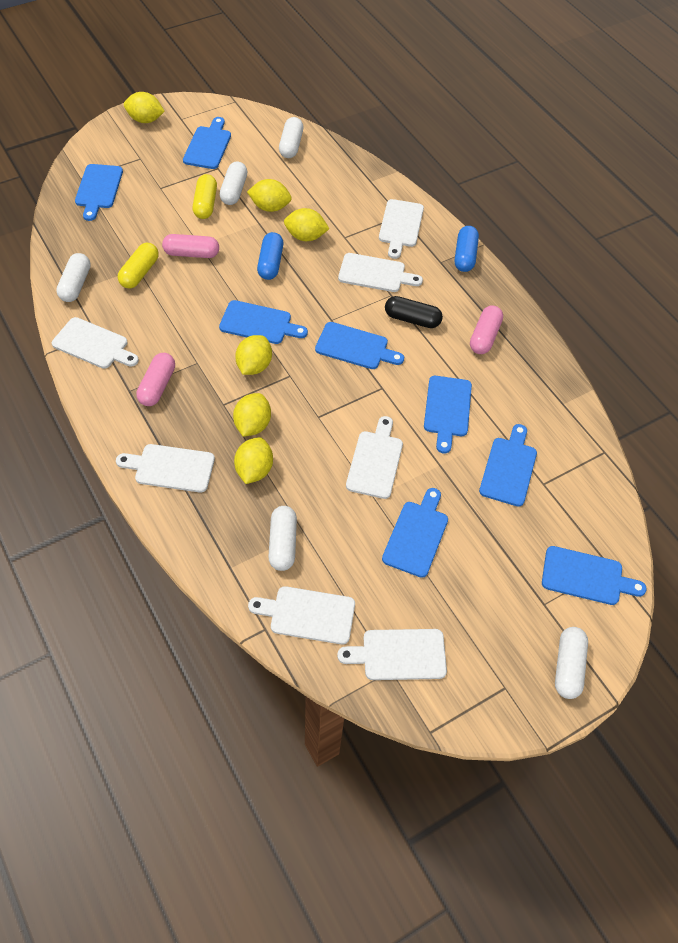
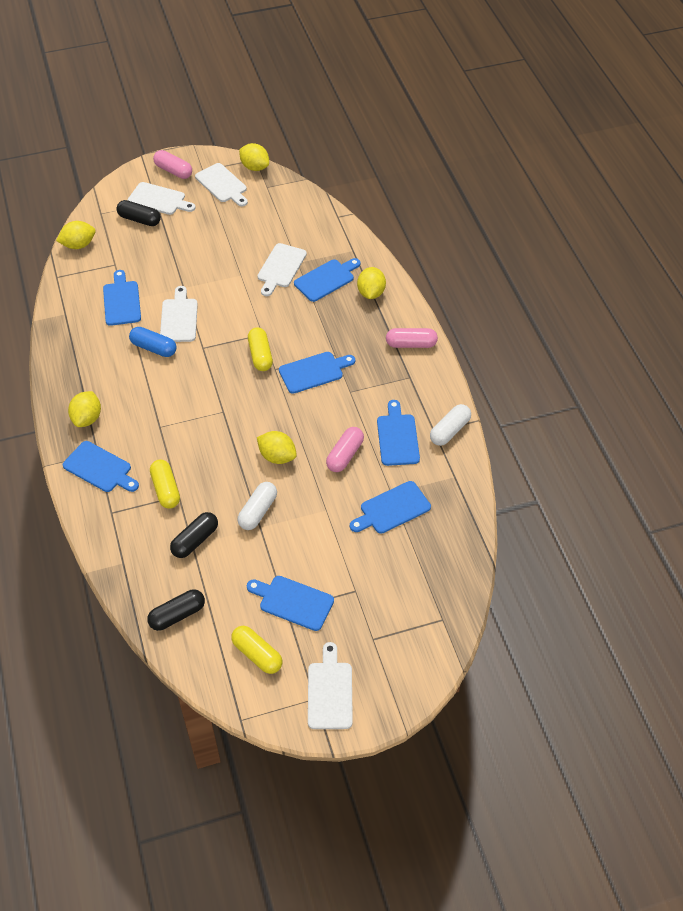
black capsule: 1 -> 3
blue capsule: 2 -> 1
blue cutting board: 8 -> 7
white capsule: 5 -> 2
white cutting board: 7 -> 5
yellow capsule: 2 -> 3
yellow lemon: 6 -> 5

